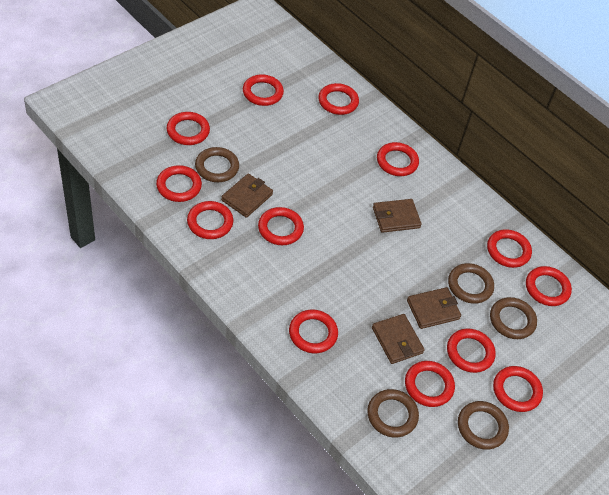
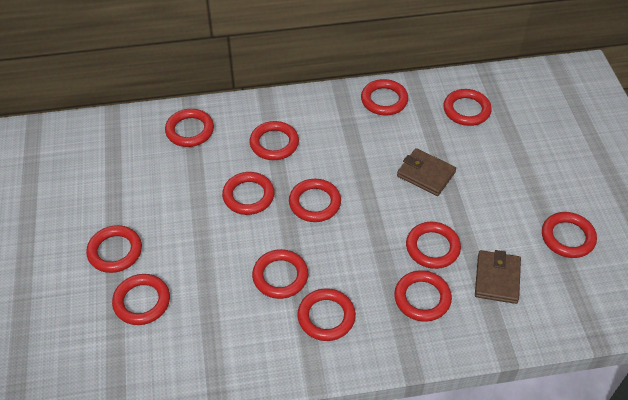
brown ring: 5 -> 0
brown wallet: 4 -> 2

